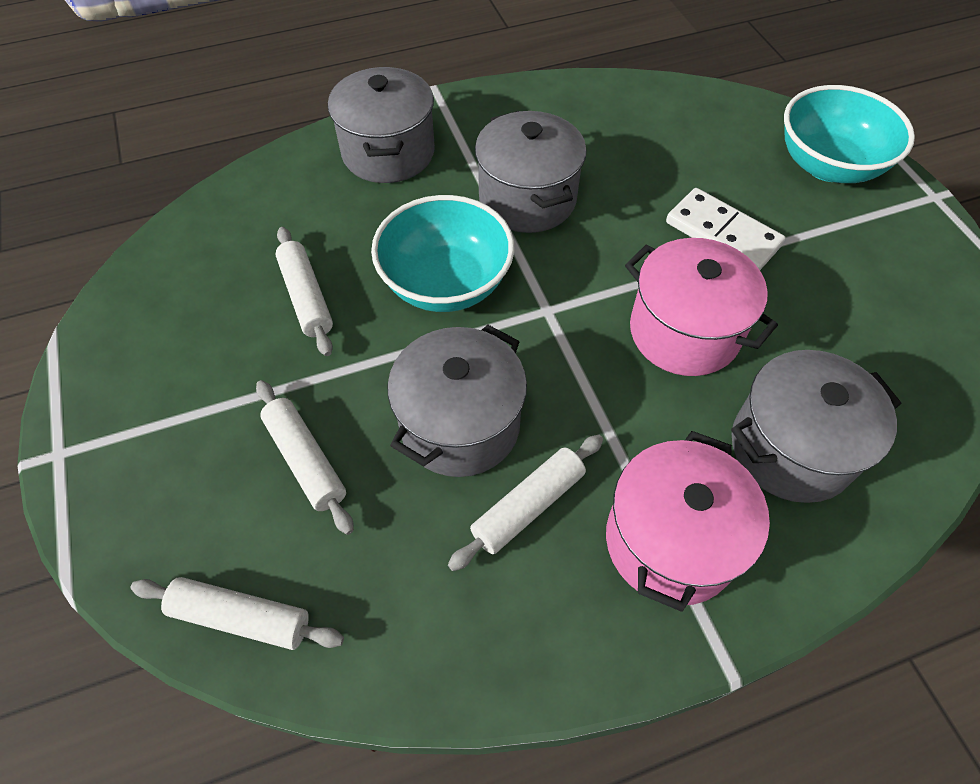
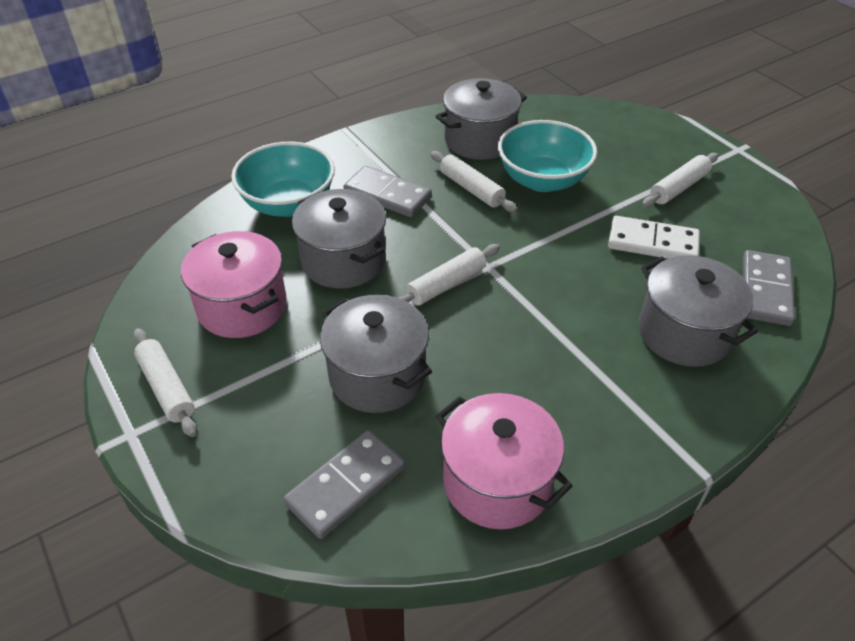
grey domino: 0 -> 3

